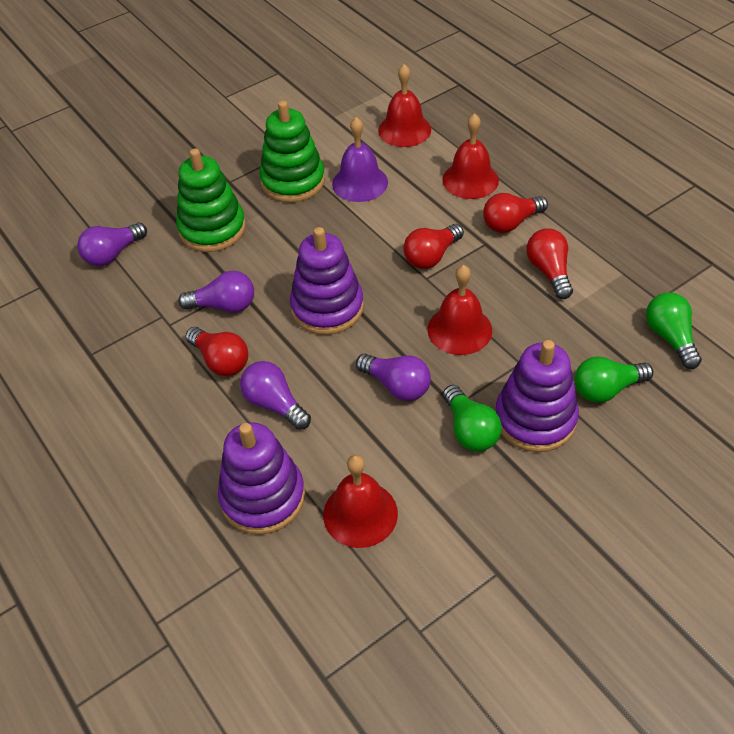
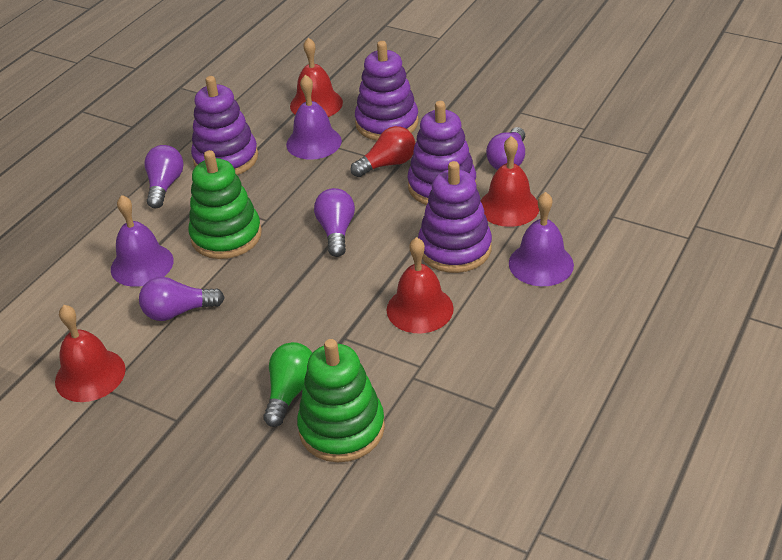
green light bulb: 3 -> 1
purple bell: 1 -> 3
purple stacking toy: 3 -> 4
red light bulb: 4 -> 1

